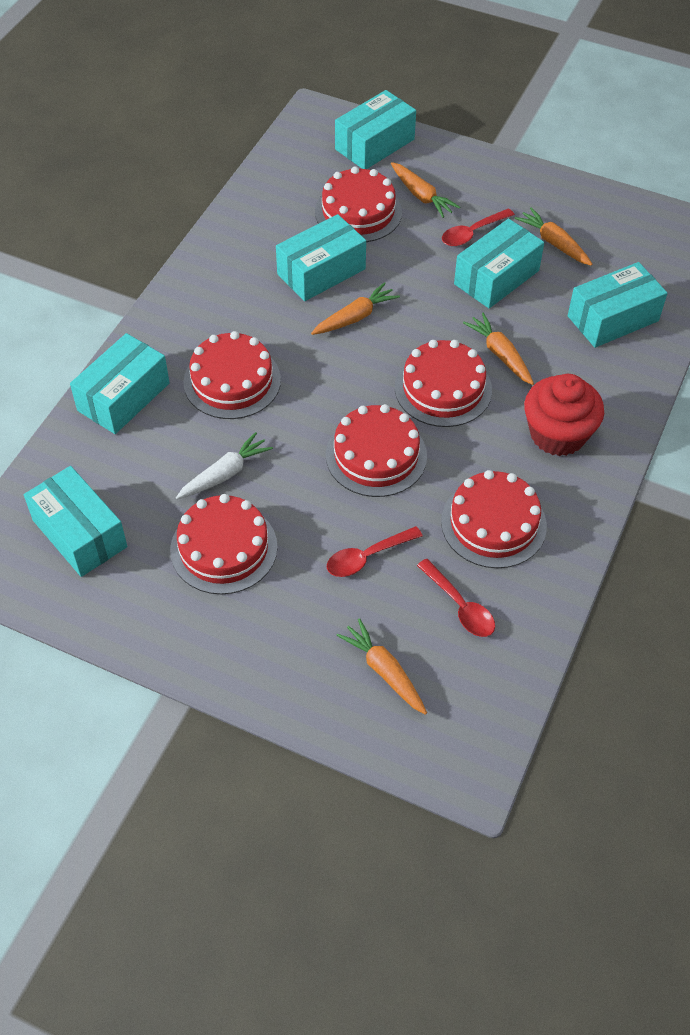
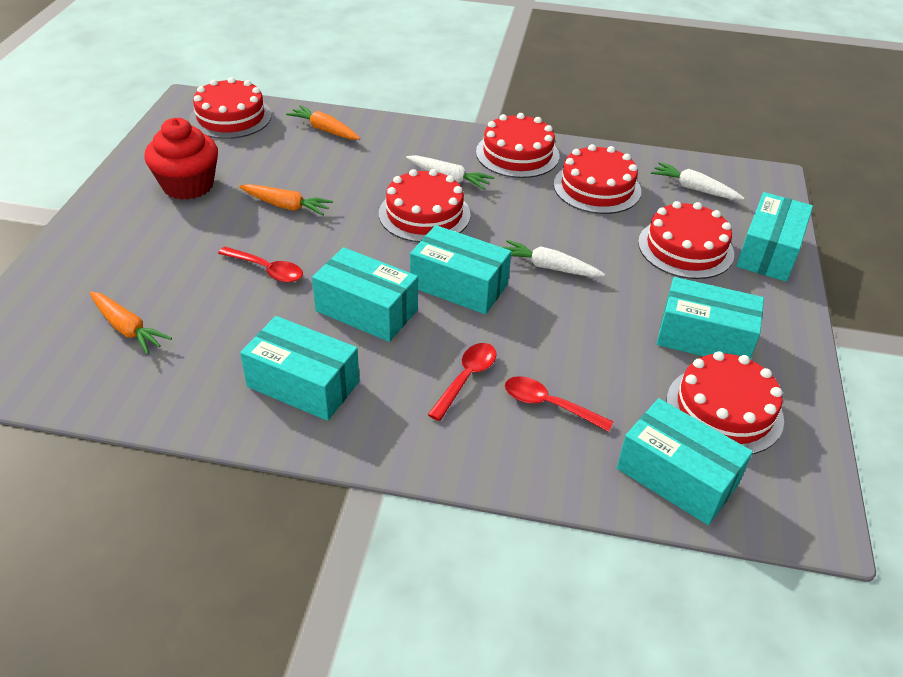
orange carrot: 5 -> 3
white carrot: 1 -> 3

